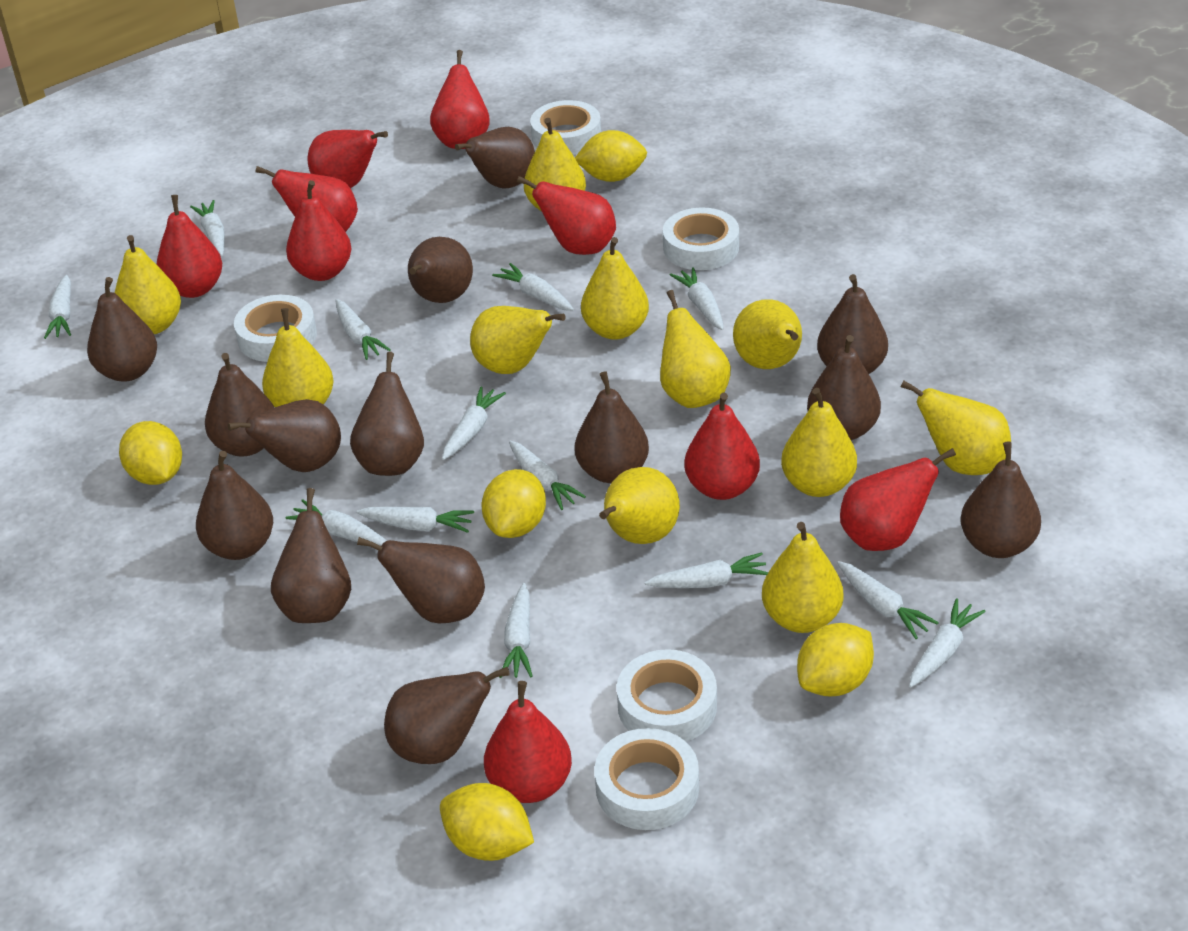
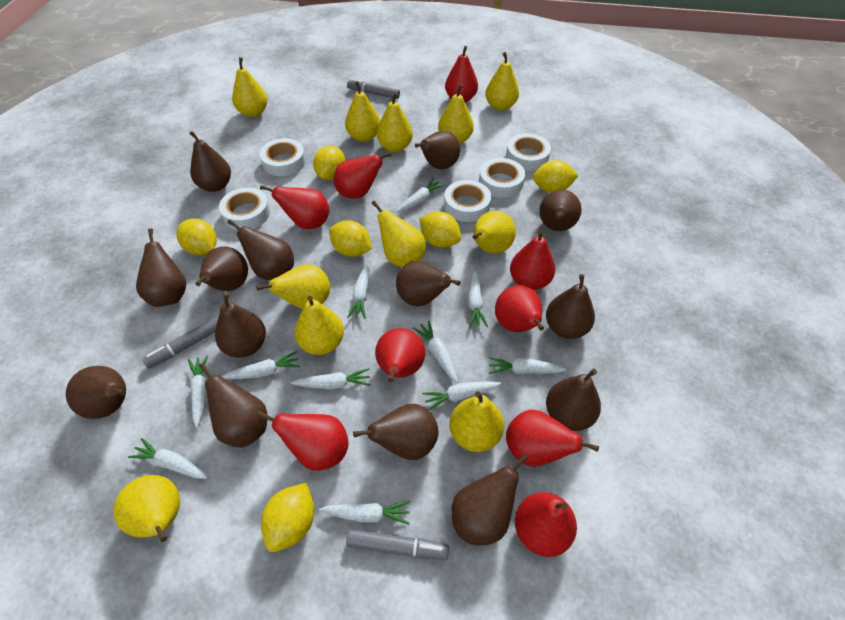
grey marker: 0 -> 3
white carrot: 13 -> 11
yellow lemon: 5 -> 6

